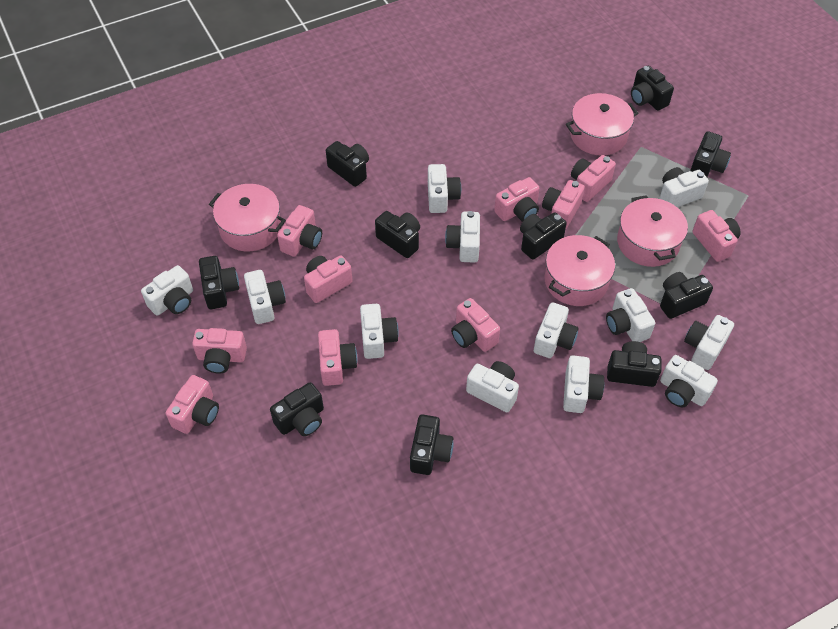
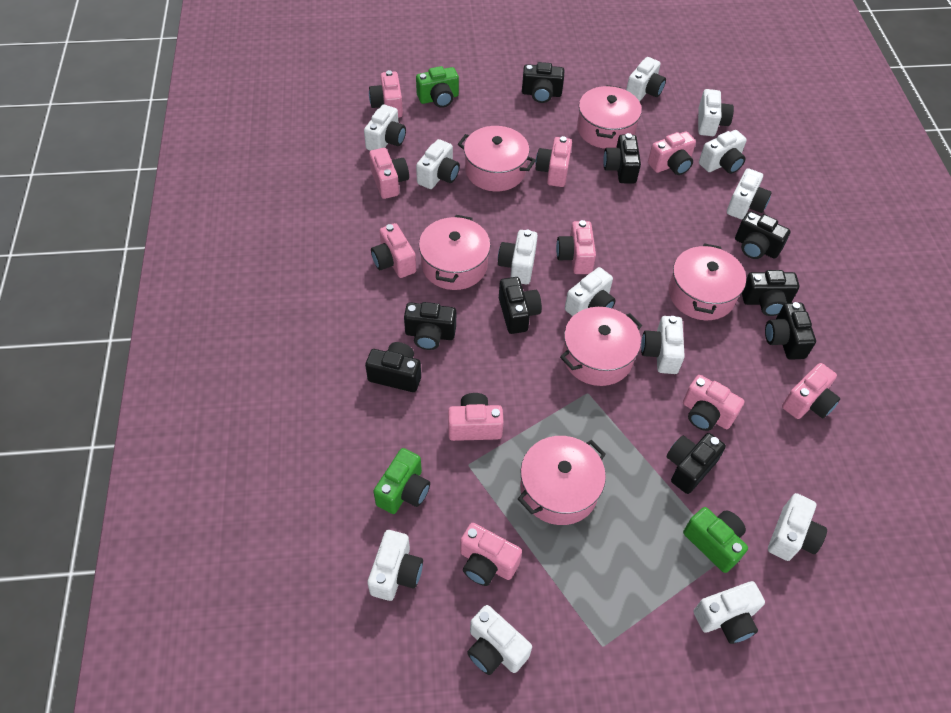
black camera: 10 -> 9
green camera: 0 -> 3
pink pot: 4 -> 6
white camera: 12 -> 13

